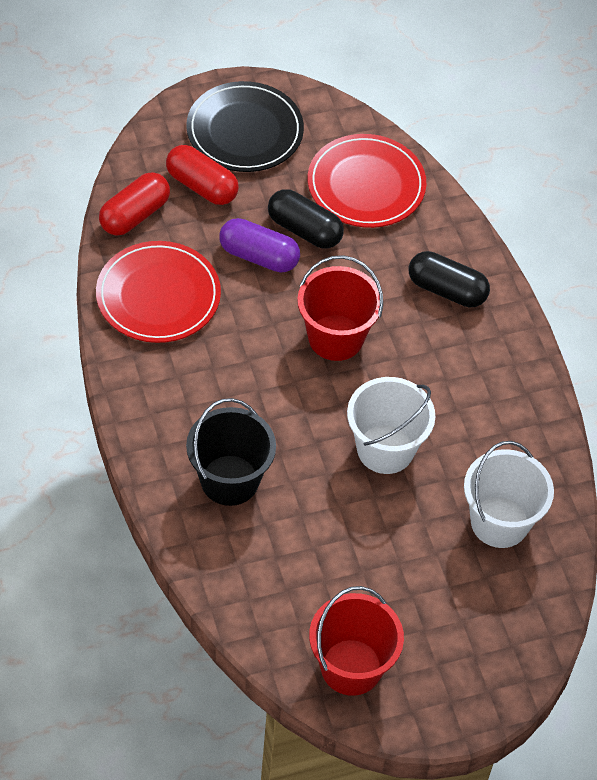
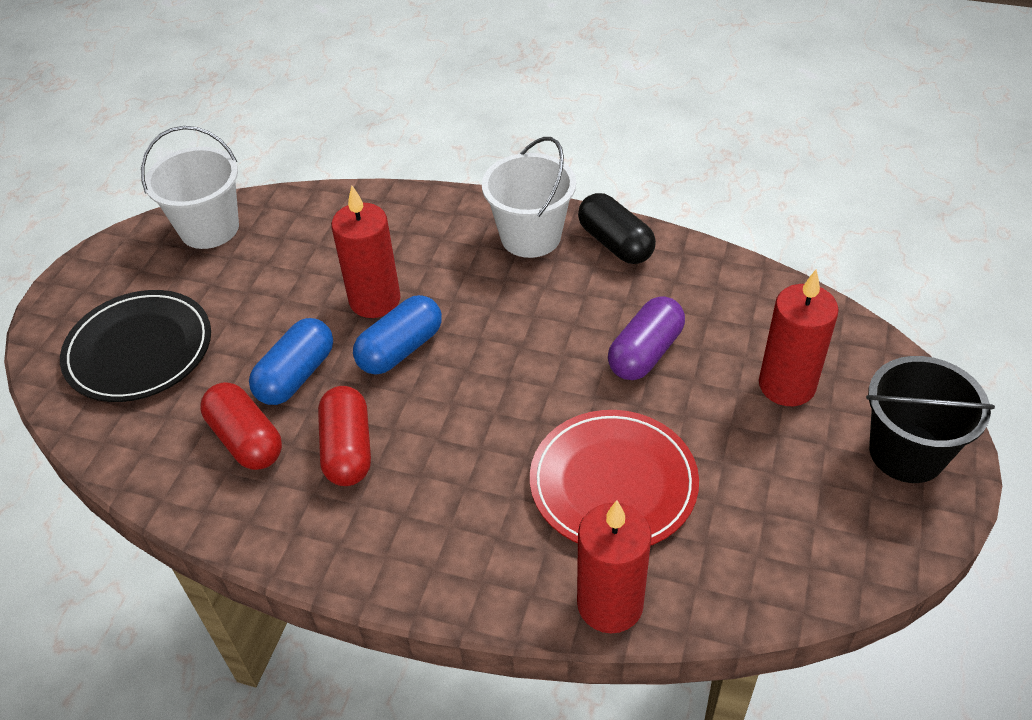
black capsule: 2 -> 1
blue capsule: 0 -> 2
red bucket: 2 -> 0
red candle: 0 -> 3
red plate: 2 -> 1

